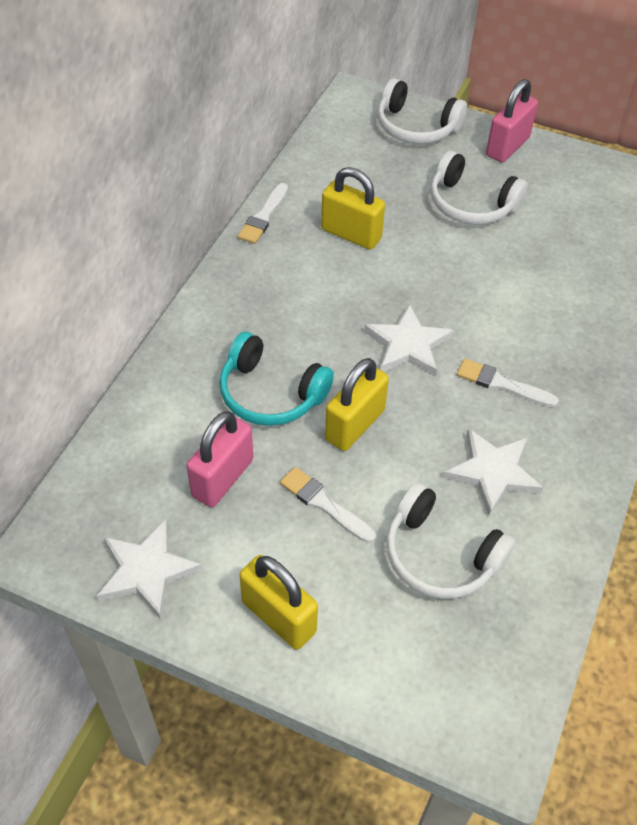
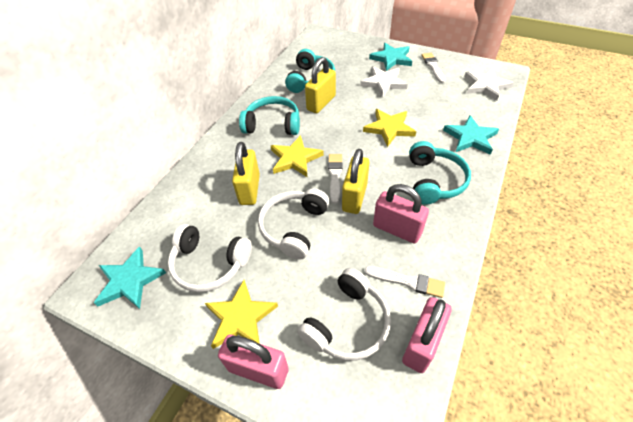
pink padlock: 2 -> 3
turquoise headphones: 1 -> 3
turquoise star: 0 -> 3
white star: 3 -> 2
yellow star: 0 -> 3

